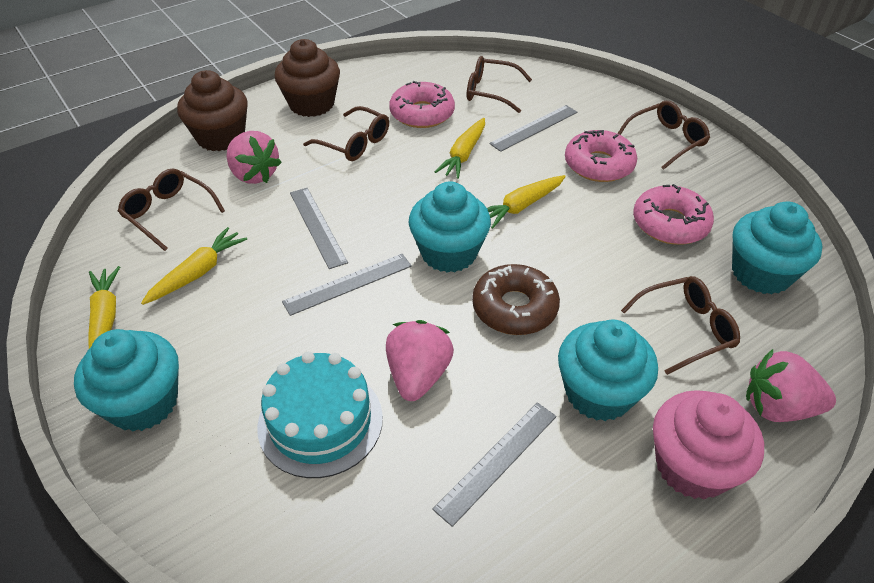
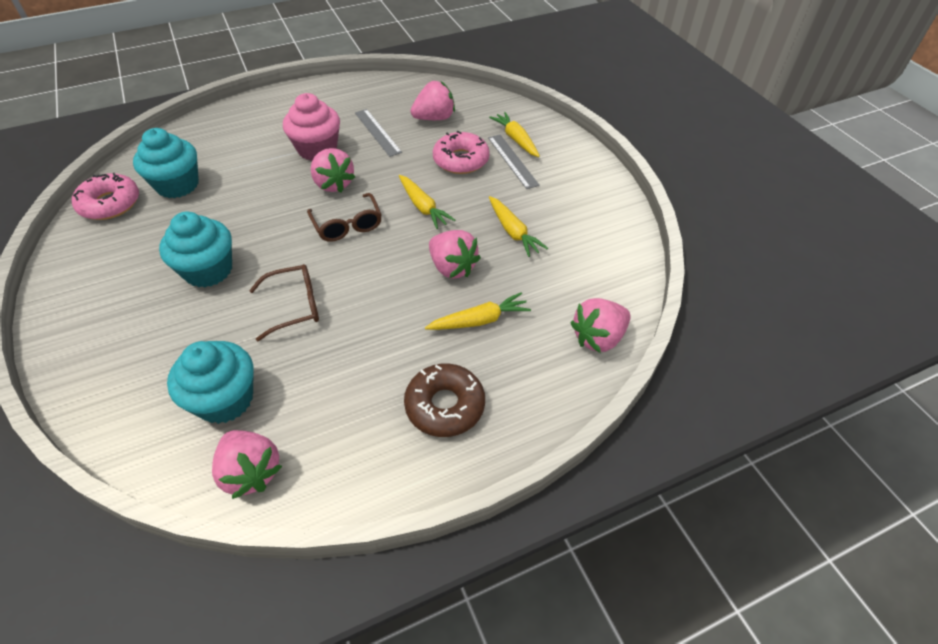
brown cupcake: 2 -> 0
brown glasses: 5 -> 2
grey ruler: 4 -> 2
pink donut: 3 -> 2
pink strawberry: 3 -> 5
turquoise cake: 1 -> 0
turquoise cupcake: 4 -> 3

